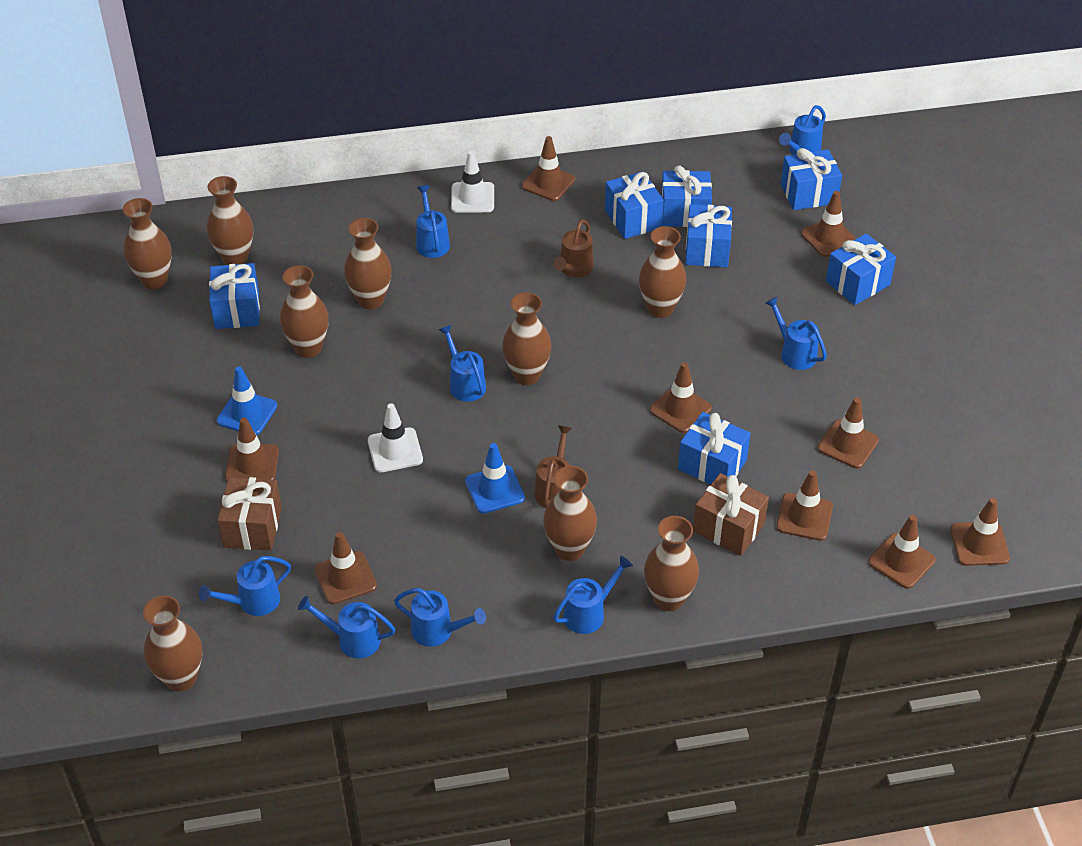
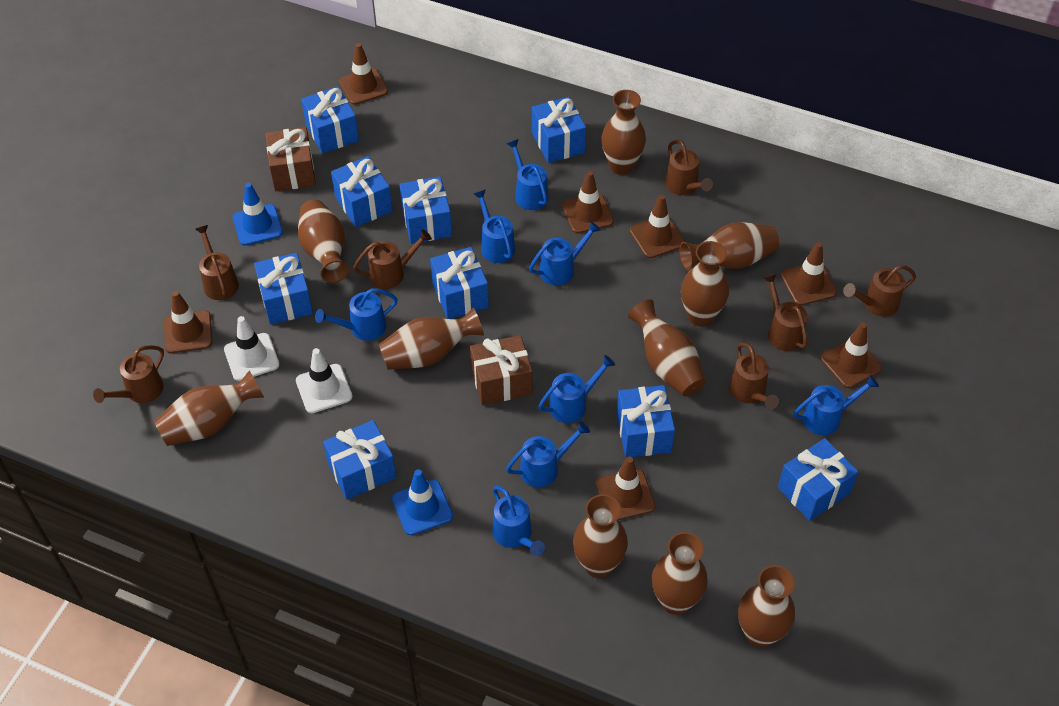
blue gift: 7 -> 9
brown traffic cone: 9 -> 7
brown vase: 9 -> 10
brown watering can: 2 -> 7

